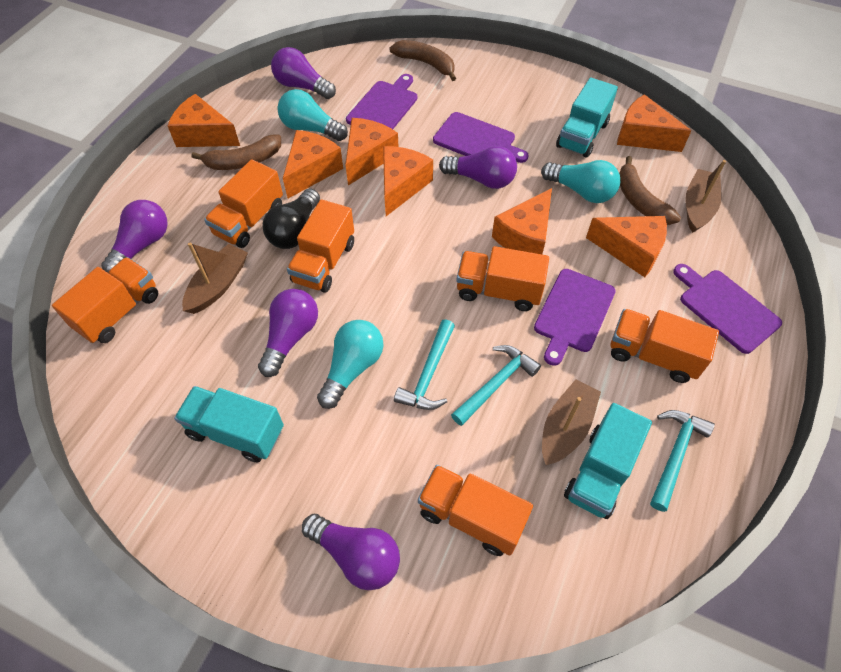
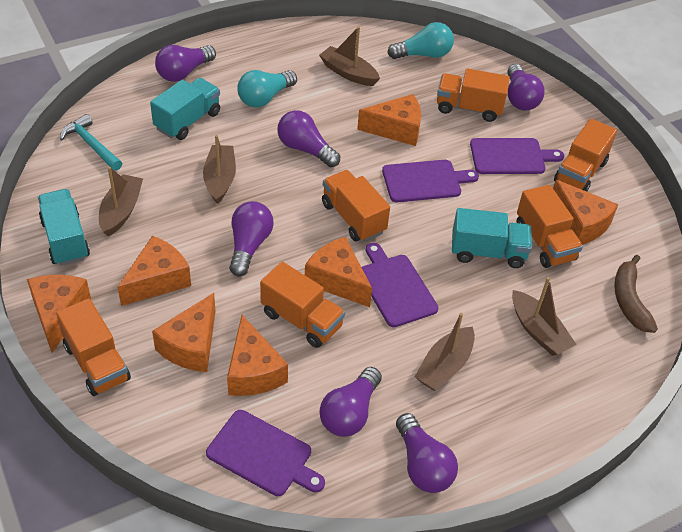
black light bulb: 1 -> 0
brown banana: 3 -> 1
brown boat: 3 -> 5
purple light bulb: 5 -> 6
turquoise hammer: 3 -> 1
turquoise light bulb: 3 -> 2

